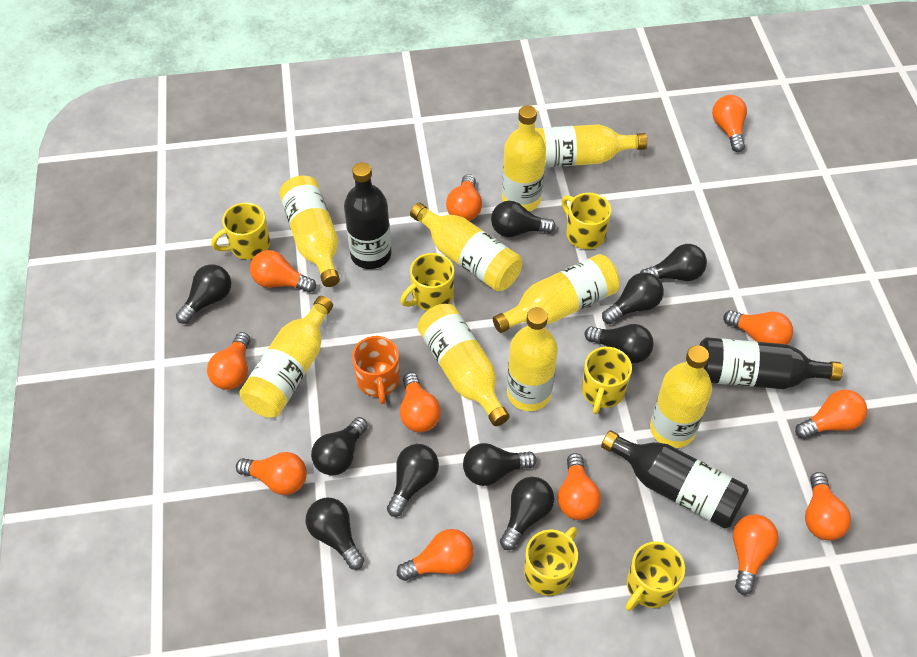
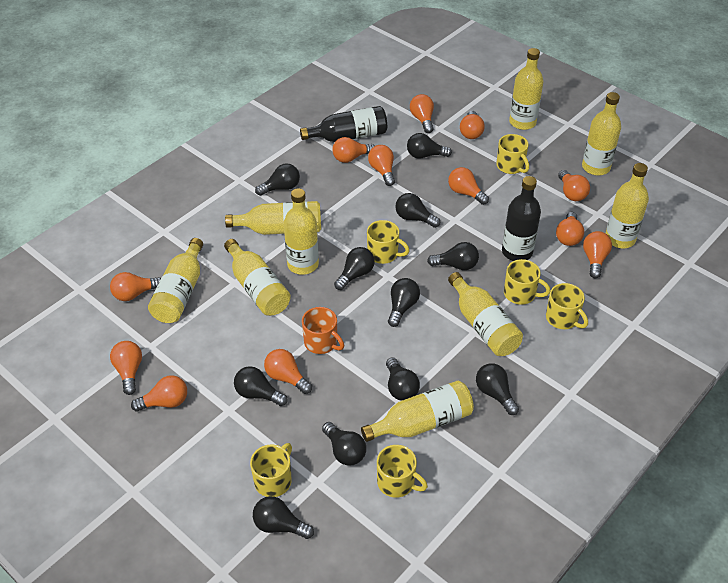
black bottle: 3 -> 2
black light bulb: 10 -> 11

